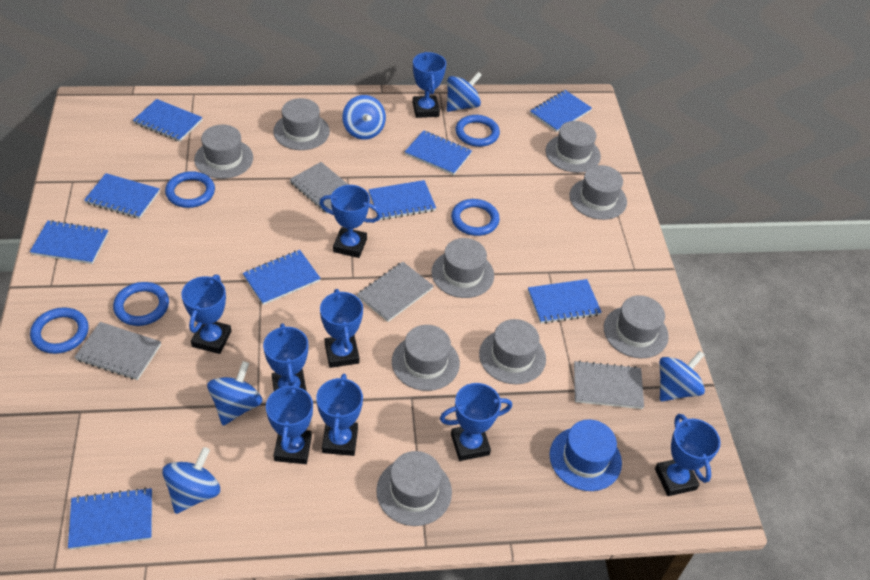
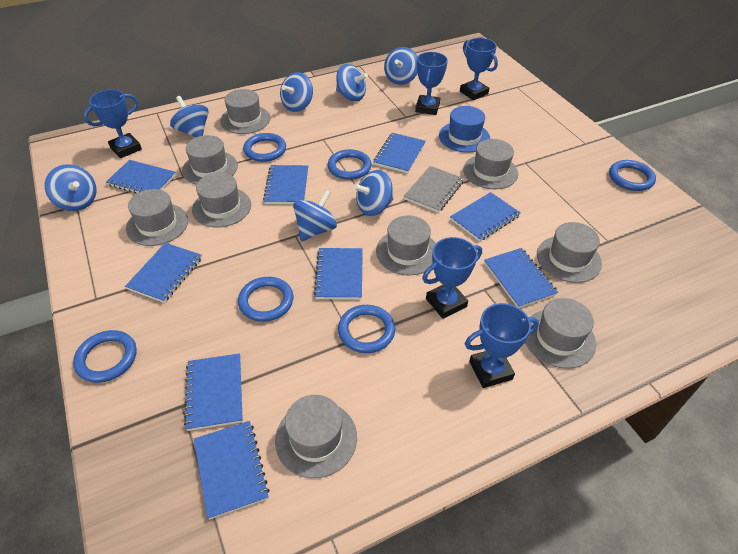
blue ring: 5 -> 6
blue spinning top: 5 -> 7
blue trophy: 9 -> 5
grey notebook: 4 -> 1

